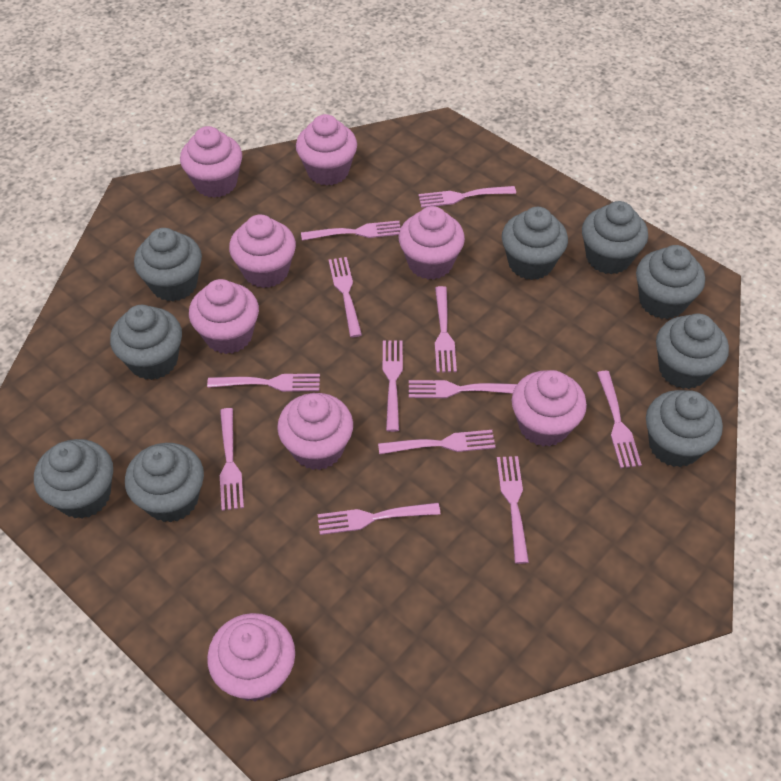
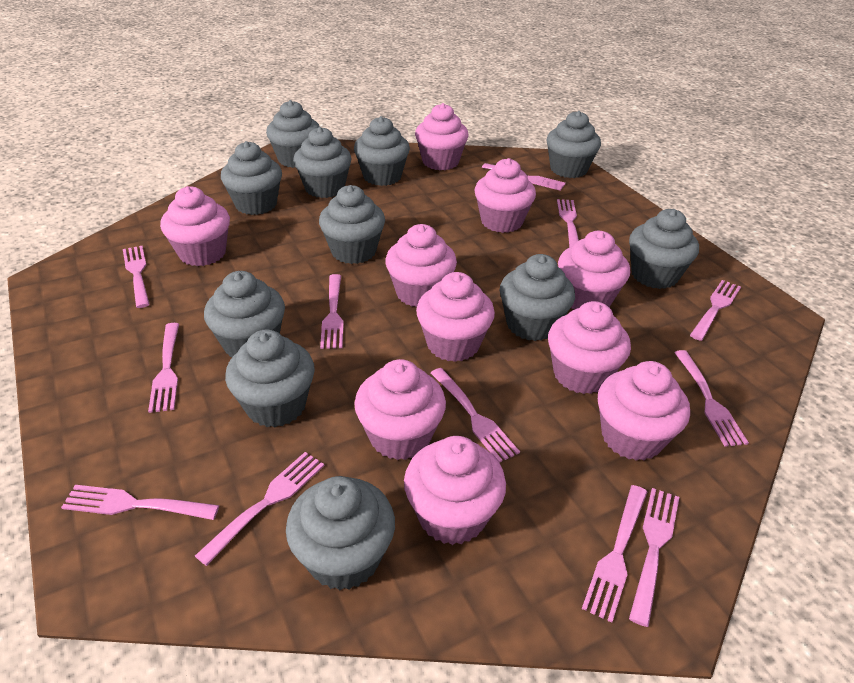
grey cupcake: 9 -> 11
pink cupcake: 8 -> 10

